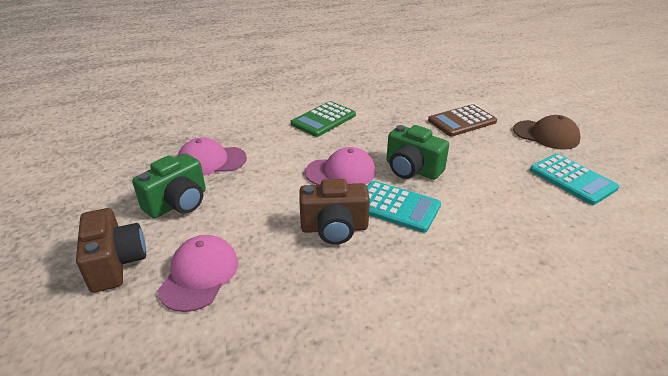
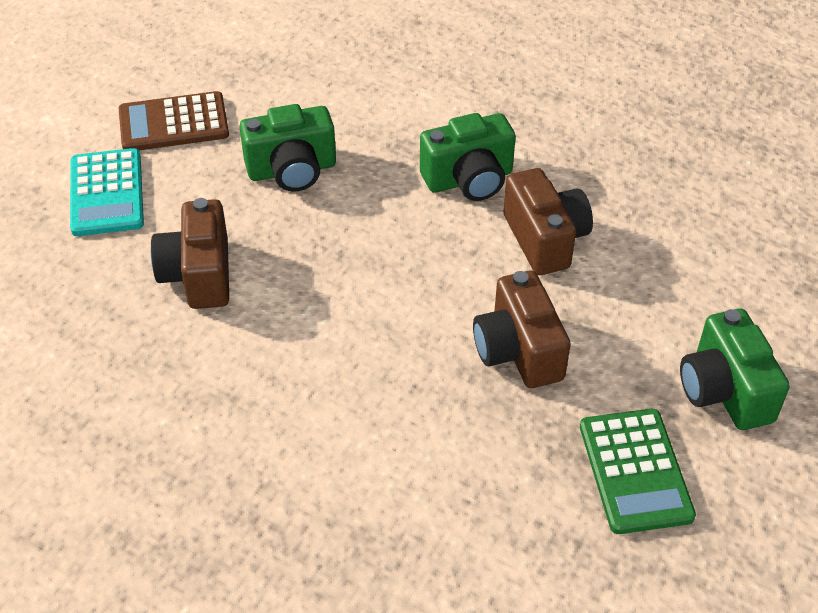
brown camera: 2 -> 3
brown cap: 1 -> 0
green camera: 2 -> 3
pink cap: 3 -> 0
turquoise calculator: 2 -> 1

